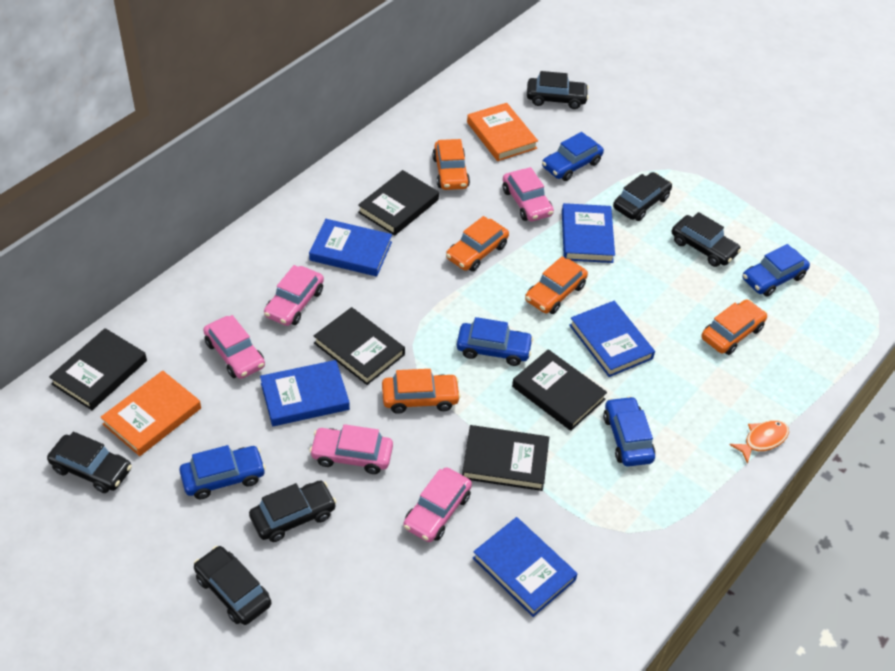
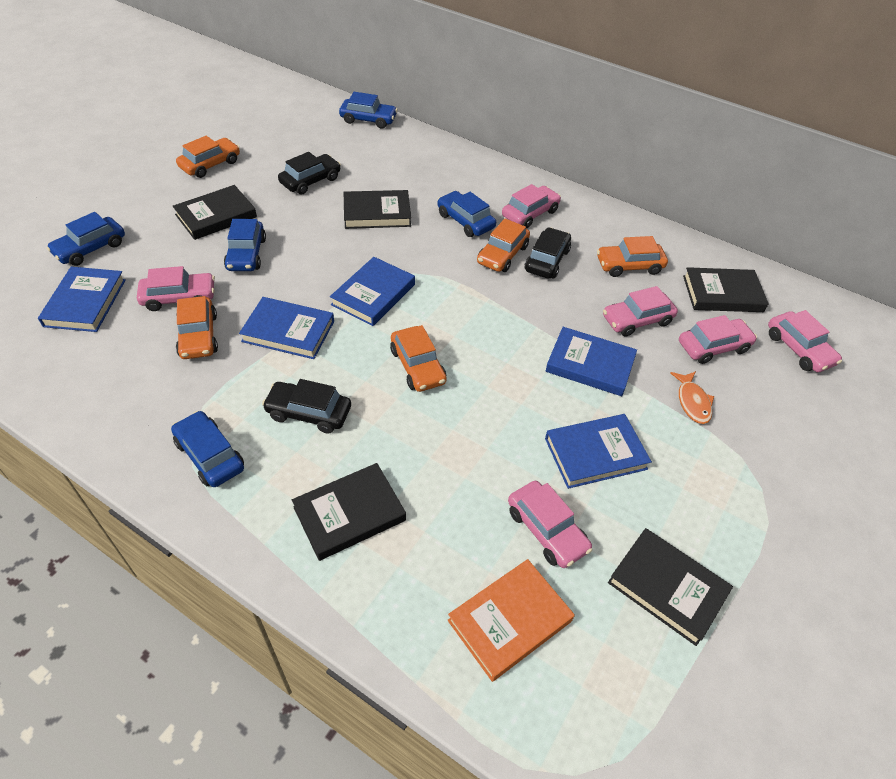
black car: 6 -> 3
orange book: 2 -> 1
pink car: 5 -> 6

